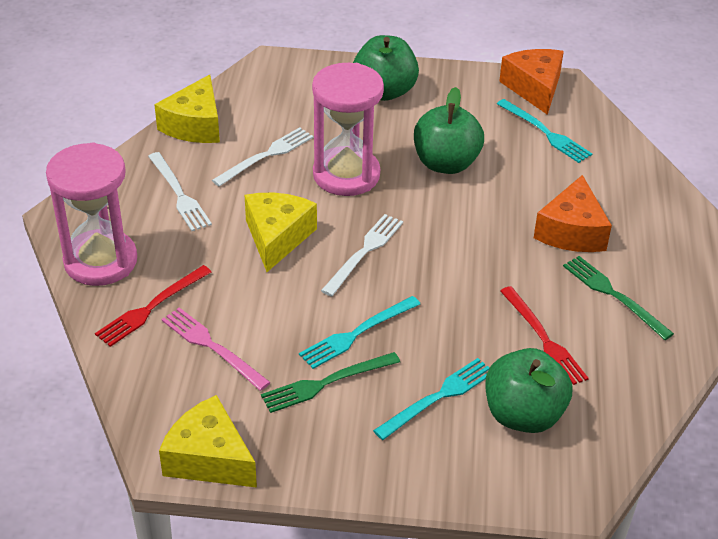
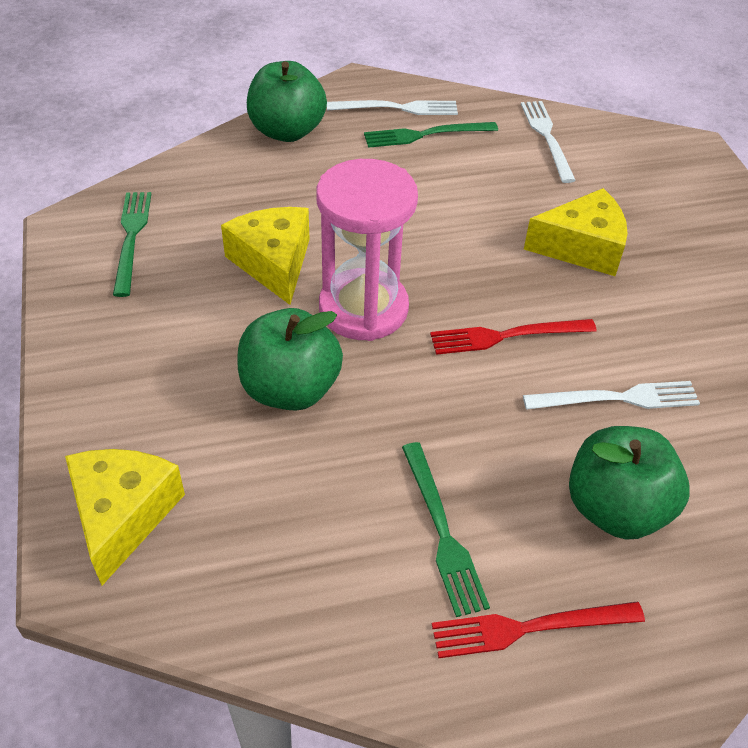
green fork: 2 -> 3
orange cheese: 2 -> 0
pink fork: 1 -> 0
pink hourglass: 2 -> 1
turquoise fork: 3 -> 0

